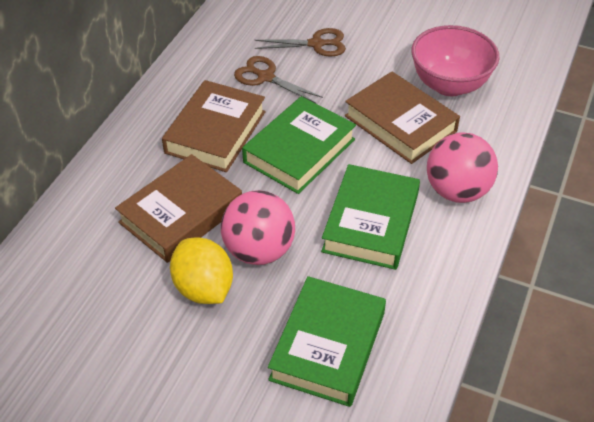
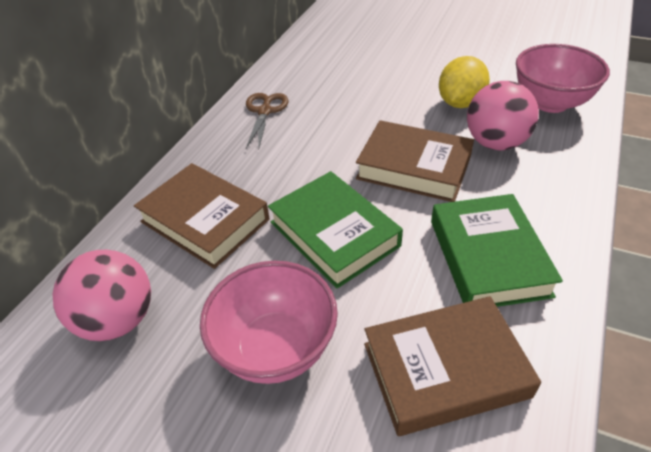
brown scissors: 2 -> 1
green book: 3 -> 2
pink bowl: 1 -> 2

